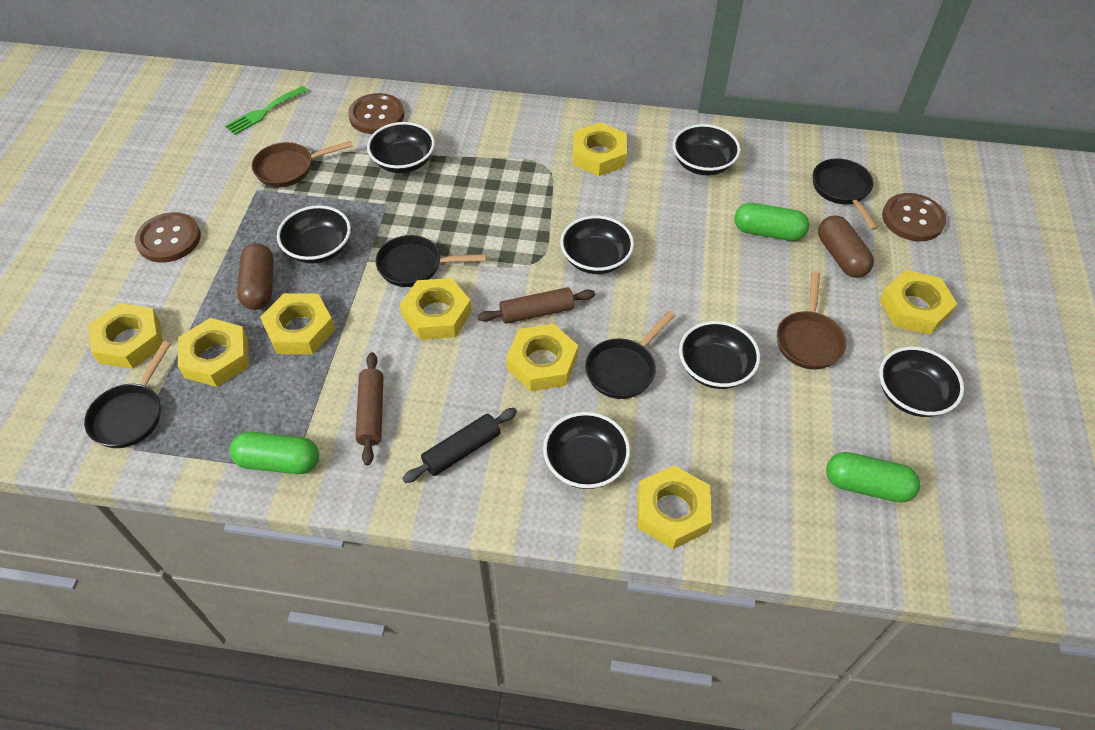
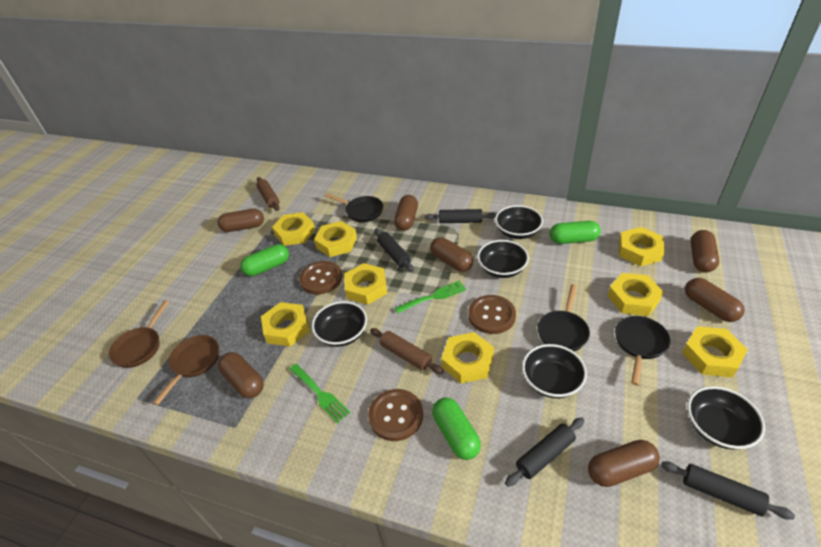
black bowl: 7 -> 5
black pan: 4 -> 3
black rolling pin: 1 -> 4
brown capsule: 2 -> 7
green fork: 1 -> 2

